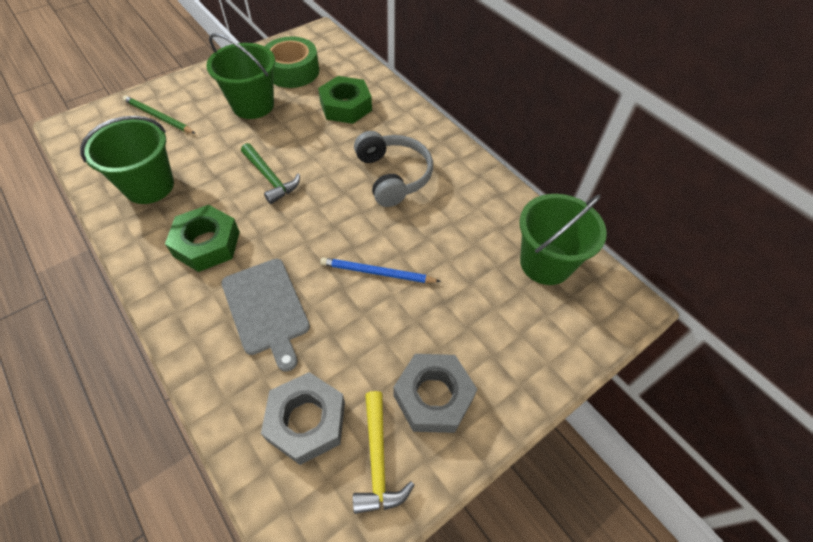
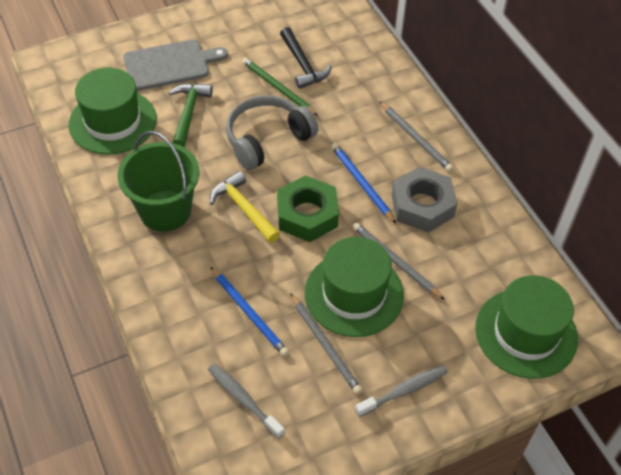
black hammer: 0 -> 1
blue pencil: 1 -> 2
green bucket: 3 -> 1
green hat: 0 -> 3
green nut: 2 -> 1
green tape: 1 -> 0
grey nut: 2 -> 1
grey pencil: 0 -> 3
grey toothbrush: 0 -> 2

